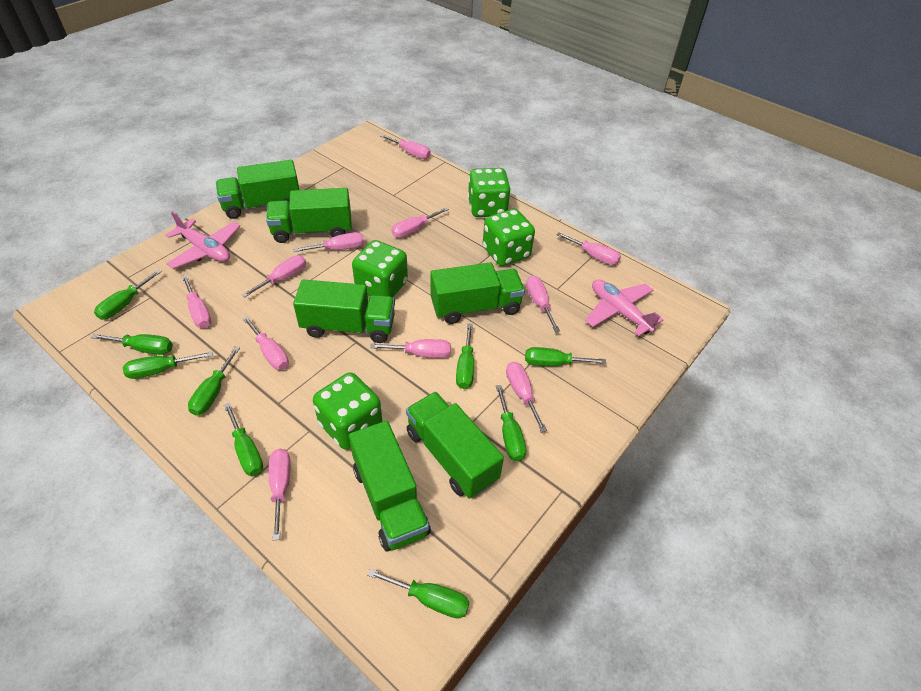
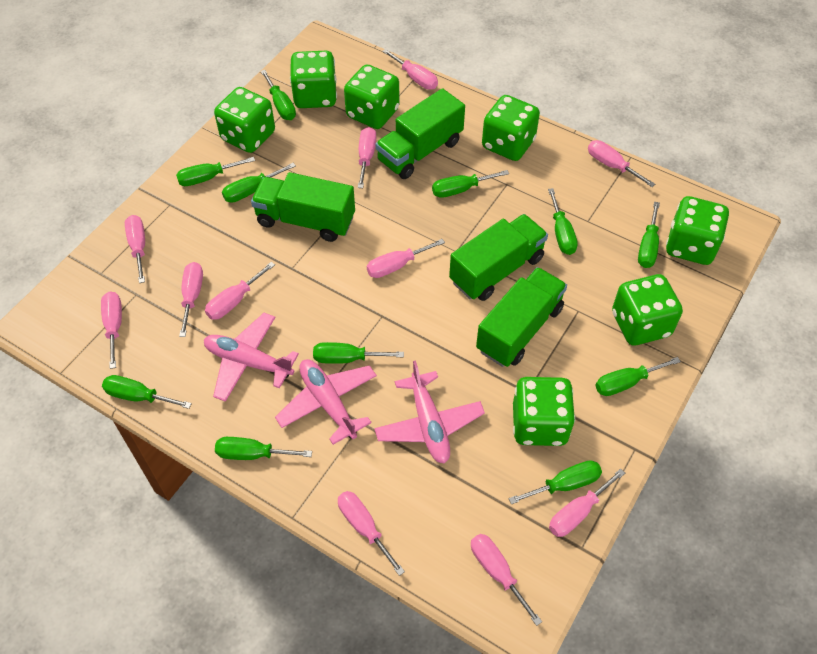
green dice: 4 -> 7
green screwdriver: 9 -> 11
green truck: 6 -> 4
pink plane: 2 -> 3

